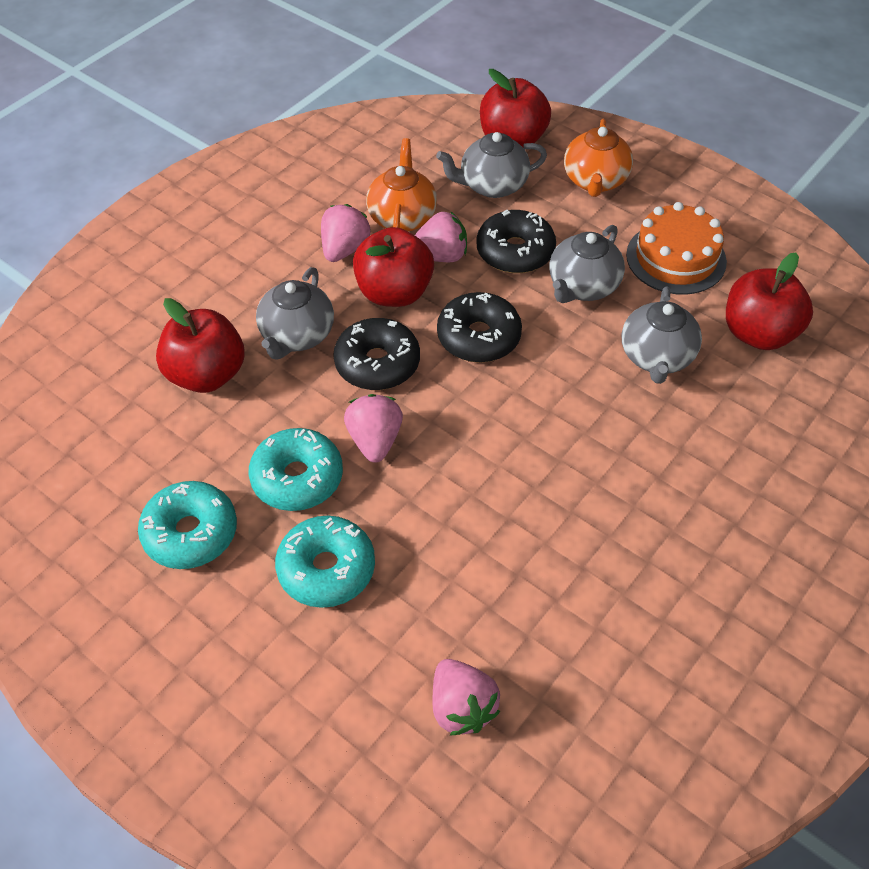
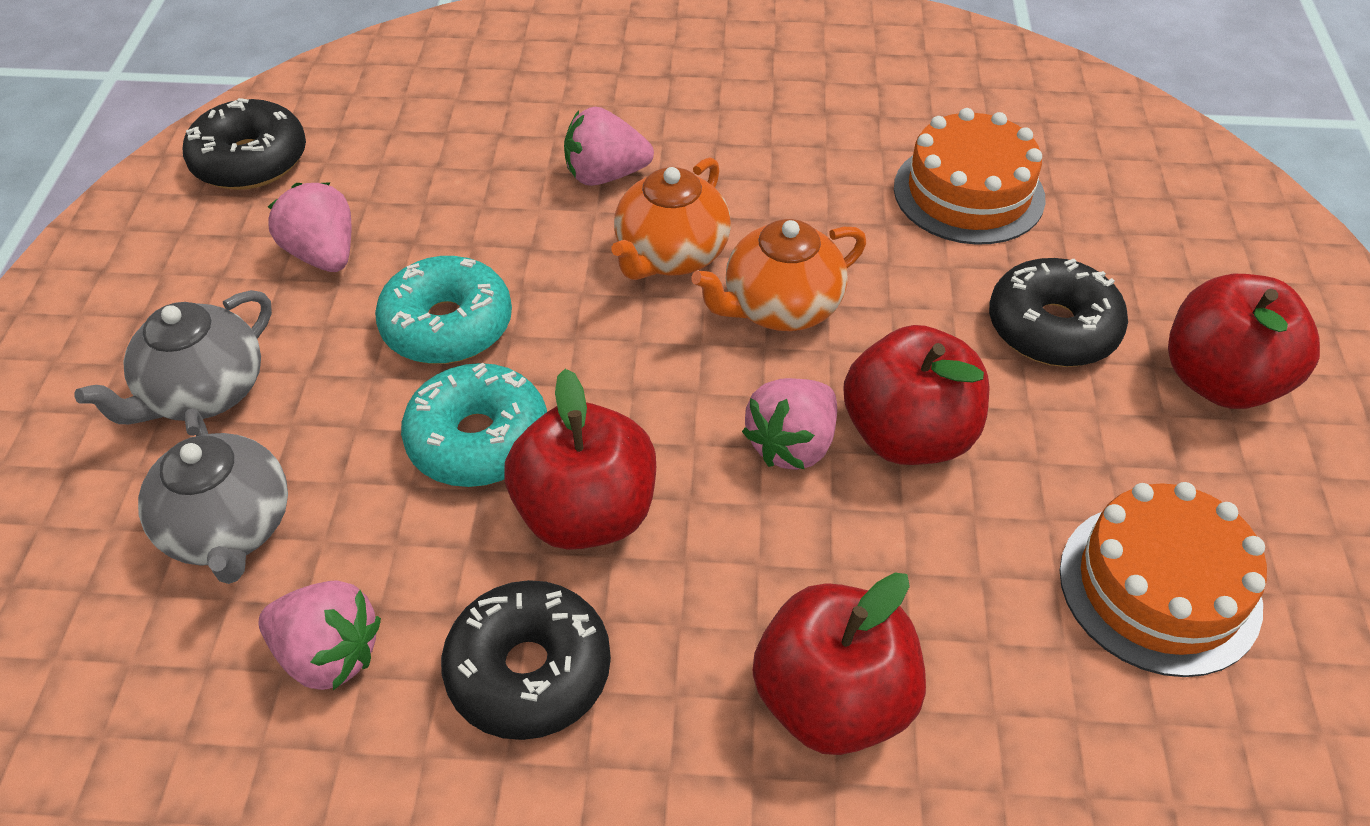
grey teapot: 4 -> 2
orange cake: 1 -> 2
turquoise donut: 3 -> 2

